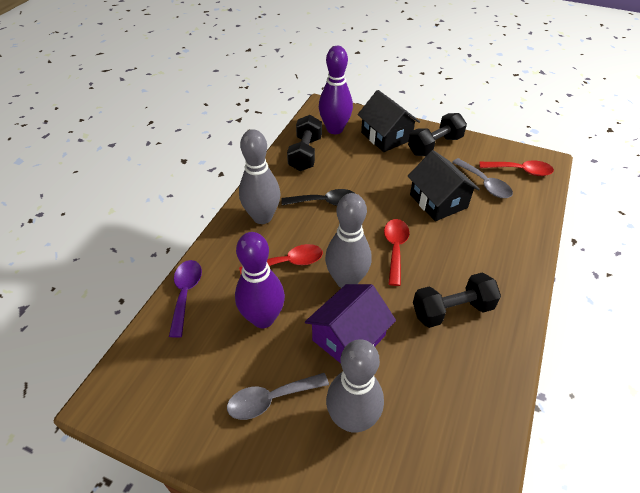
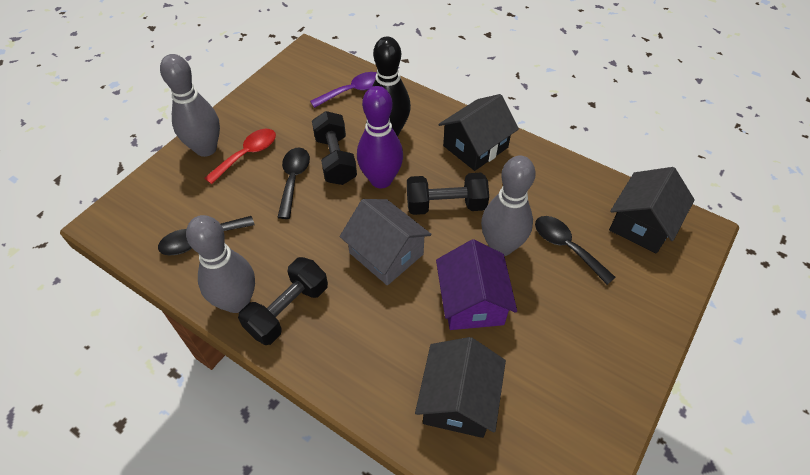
black bowling pin: 0 -> 1
black house: 2 -> 3
black spoon: 1 -> 3
grey house: 0 -> 1
grey spoon: 2 -> 0
purple bowling pin: 2 -> 1
red spoon: 3 -> 1

